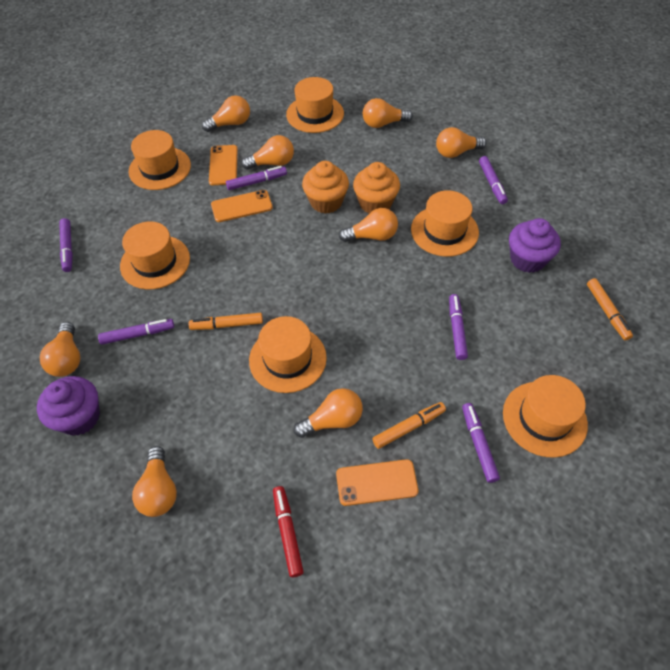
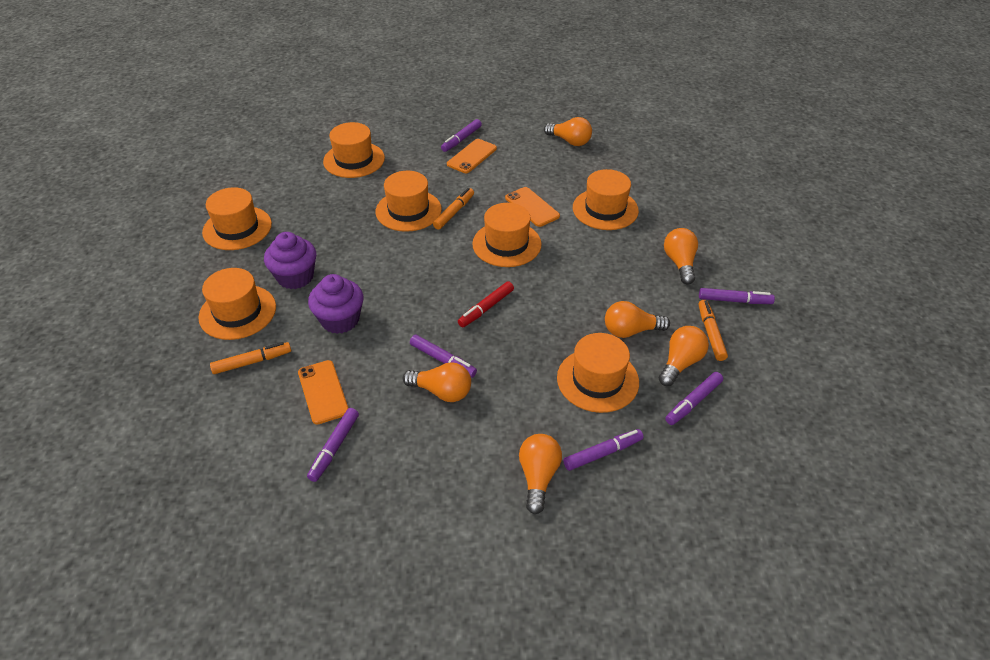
orange cupcake: 2 -> 0
orange hat: 6 -> 7
orange light bulb: 8 -> 6

